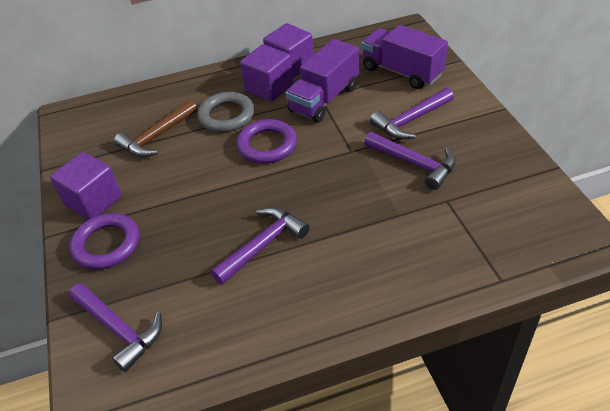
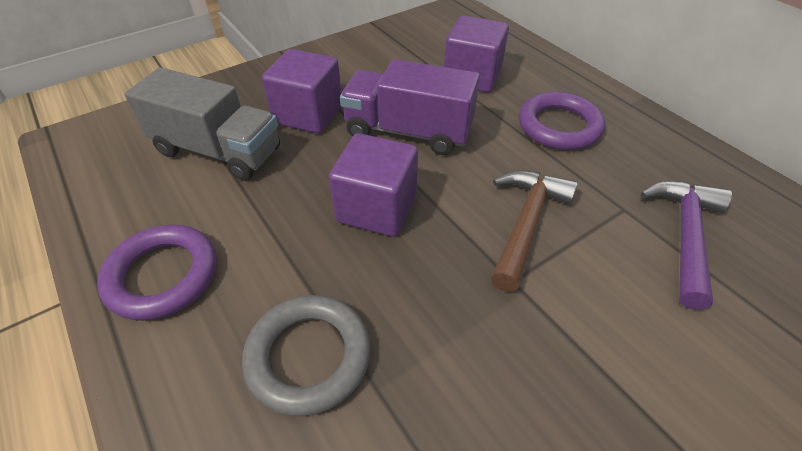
grey truck: 0 -> 1
purple hammer: 4 -> 1
purple truck: 2 -> 1

